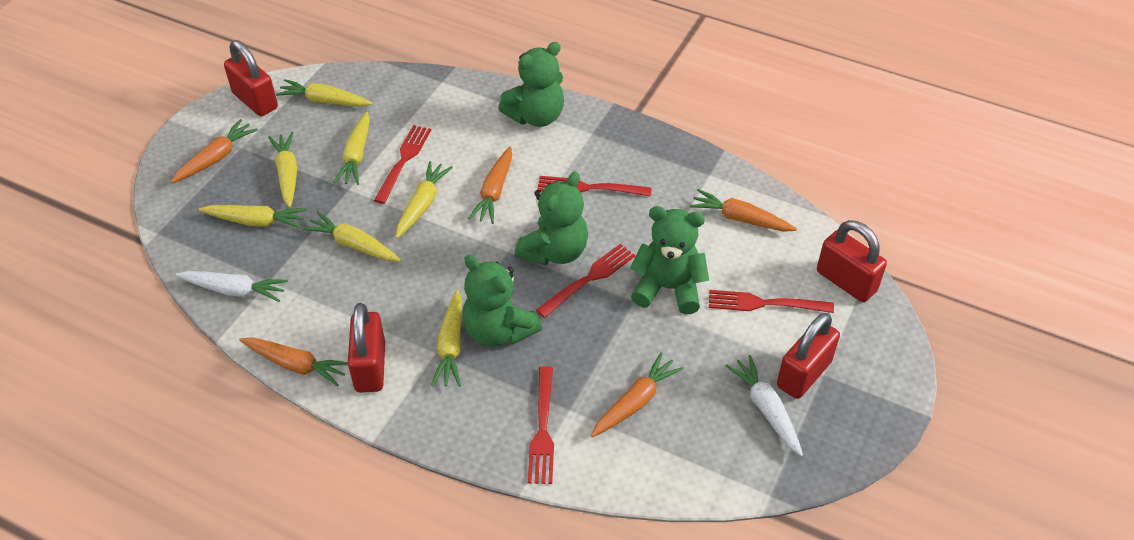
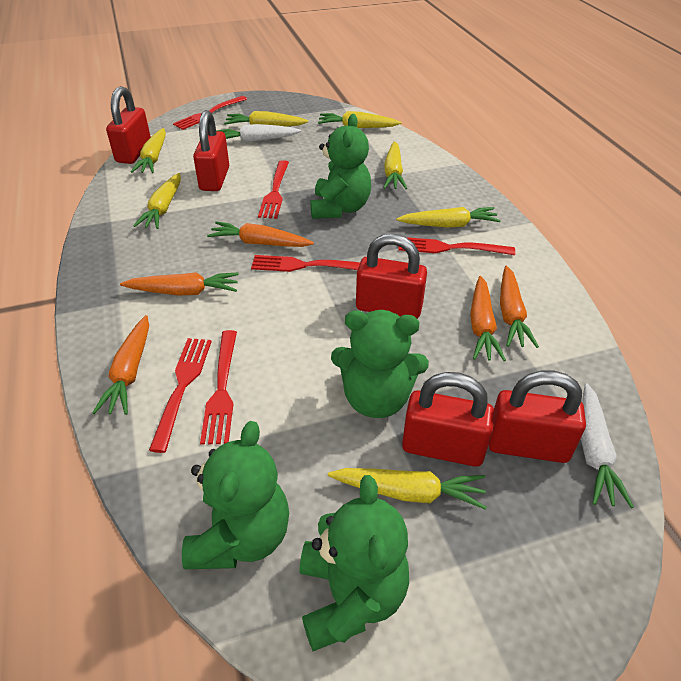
red fork: 5 -> 6
red padlock: 4 -> 5

